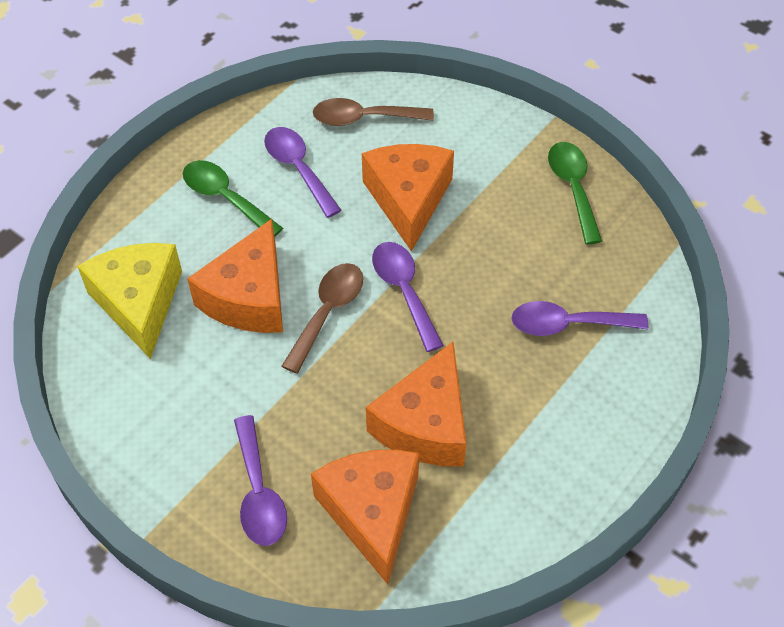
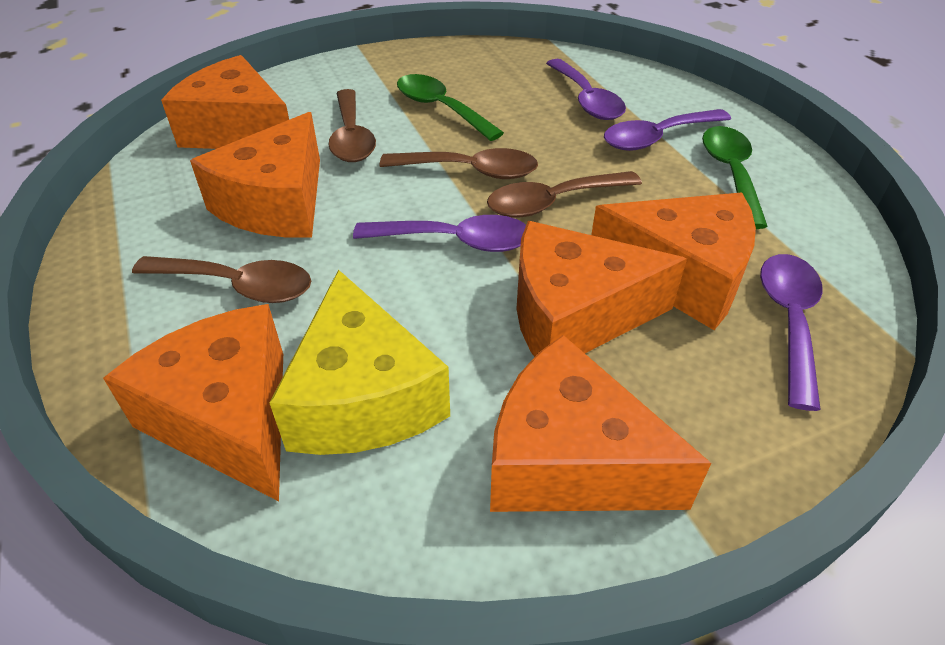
brown spoon: 2 -> 4
orange cheese: 4 -> 6

